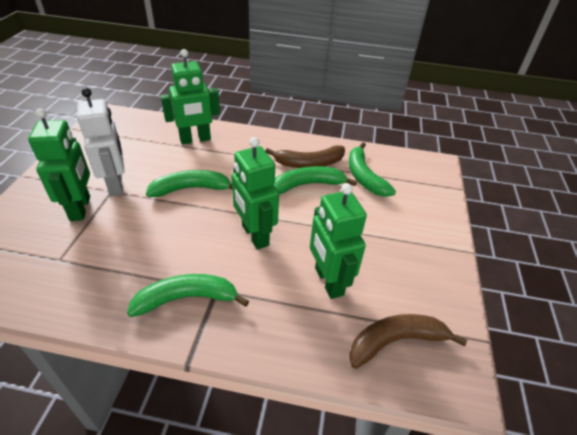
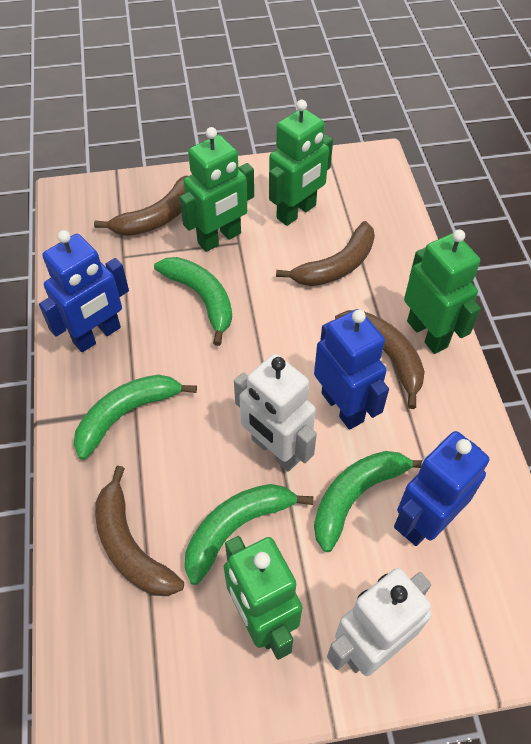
blue robot: 0 -> 3
brown banana: 2 -> 4
white robot: 1 -> 2

